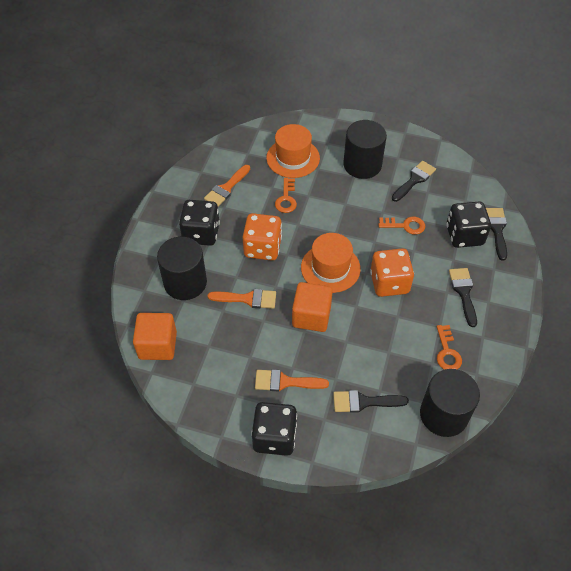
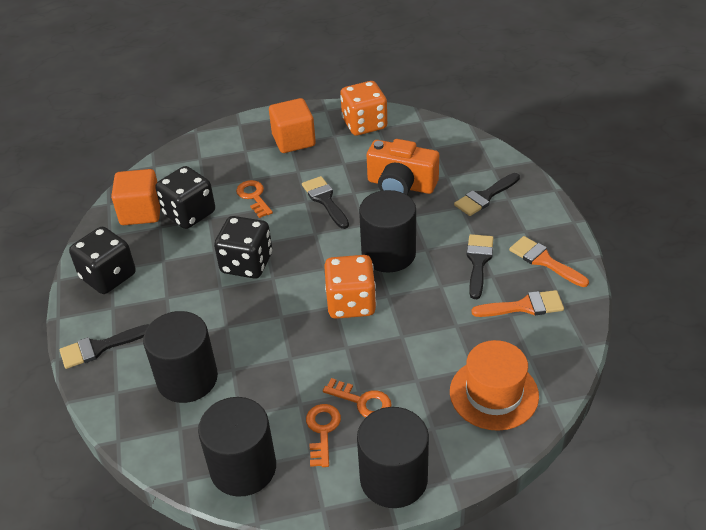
black cylinder: 3 -> 4
orange brush: 3 -> 2
orange camera: 0 -> 1
orange hat: 2 -> 1

